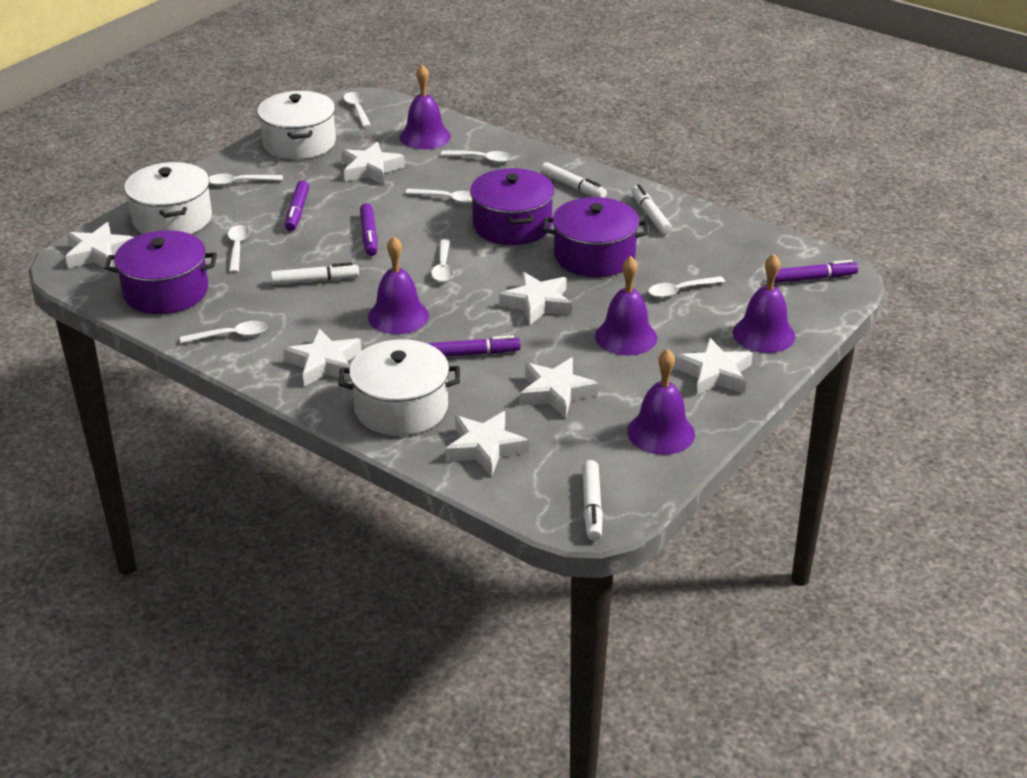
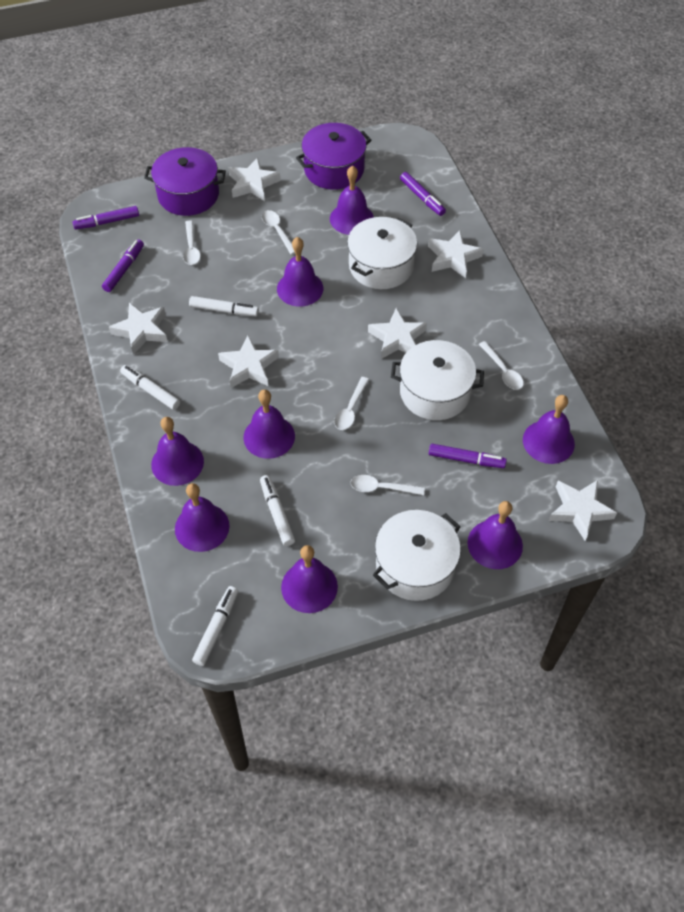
purple bell: 5 -> 8
purple pot: 3 -> 2
white spoon: 8 -> 5
white star: 7 -> 6

